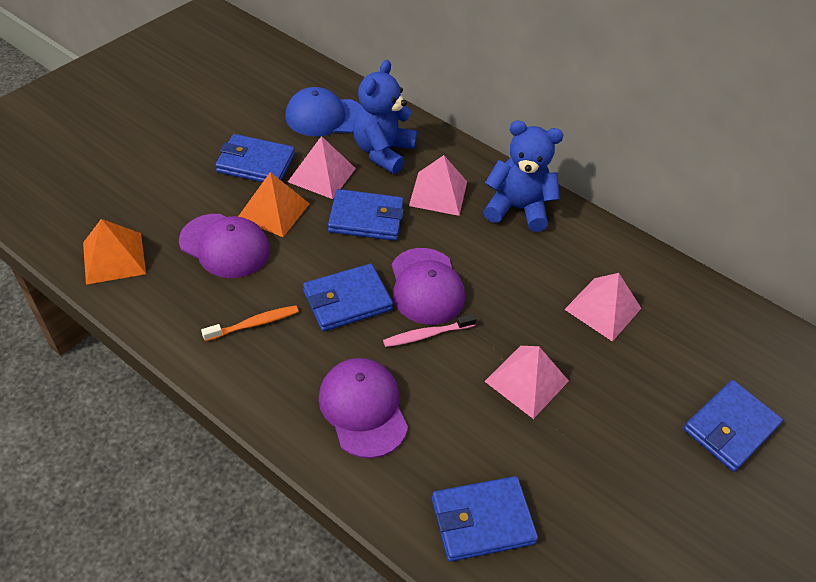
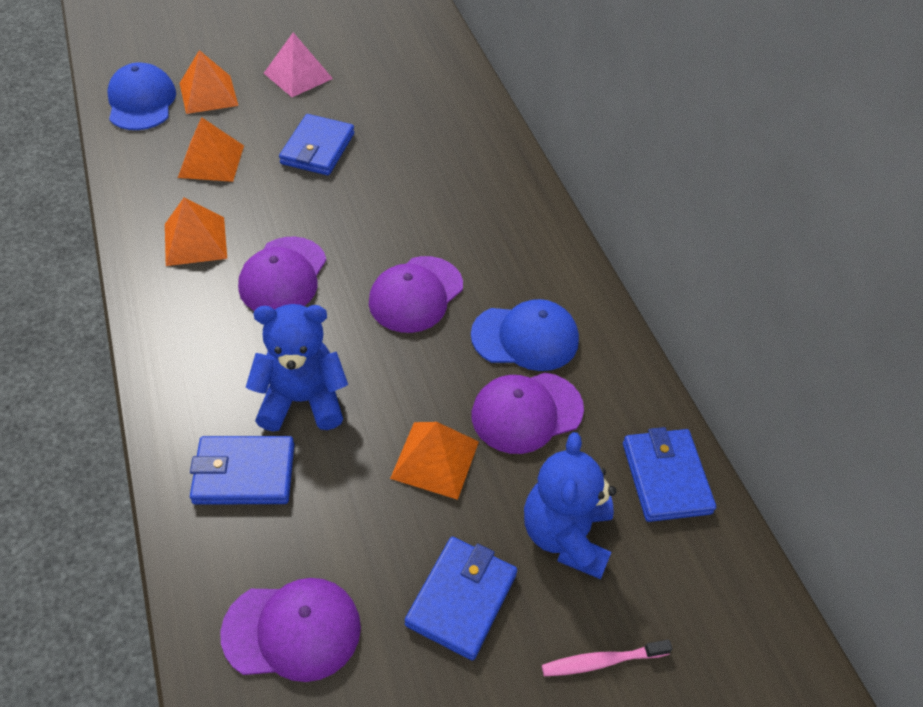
blue cap: 1 -> 2
blue wallet: 5 -> 4
orange pyramid: 2 -> 4
orange toothbrush: 1 -> 0
pink pyramid: 4 -> 1
purple cap: 3 -> 4

